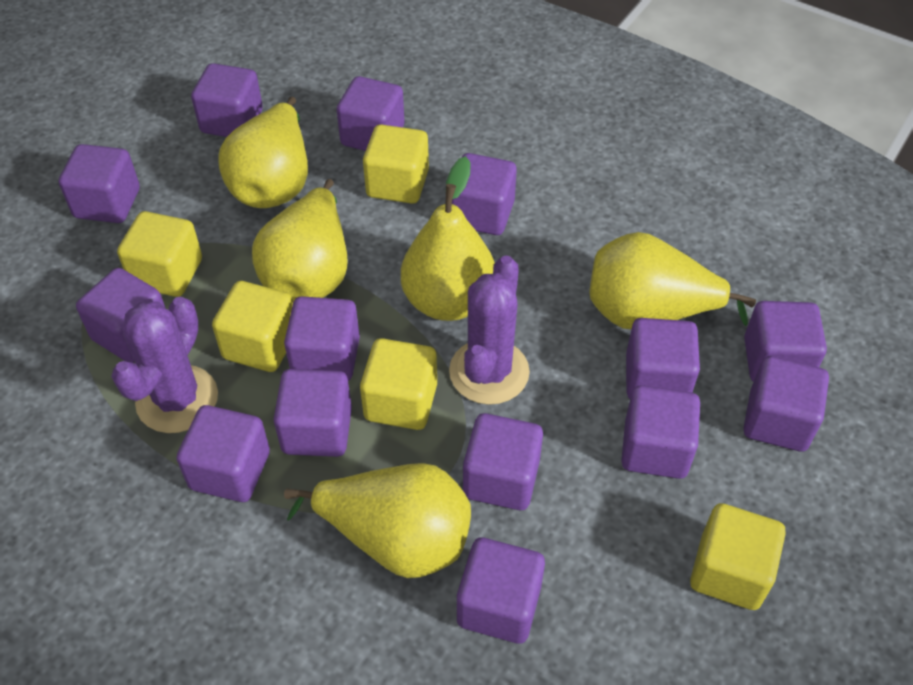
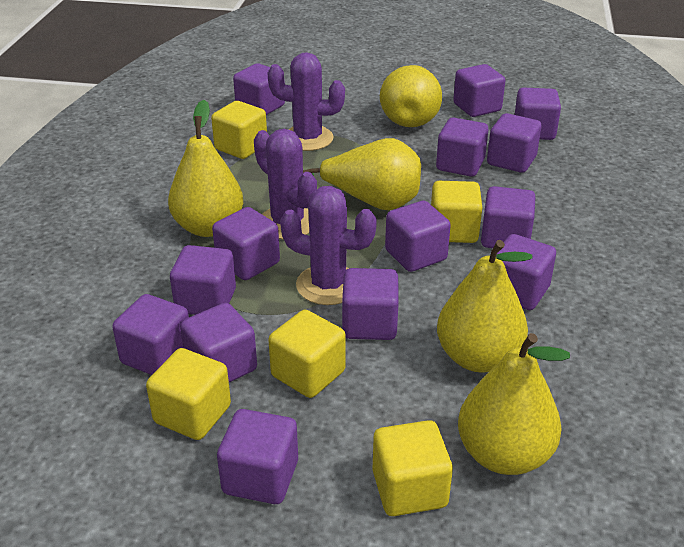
purple cactus: 2 -> 3

